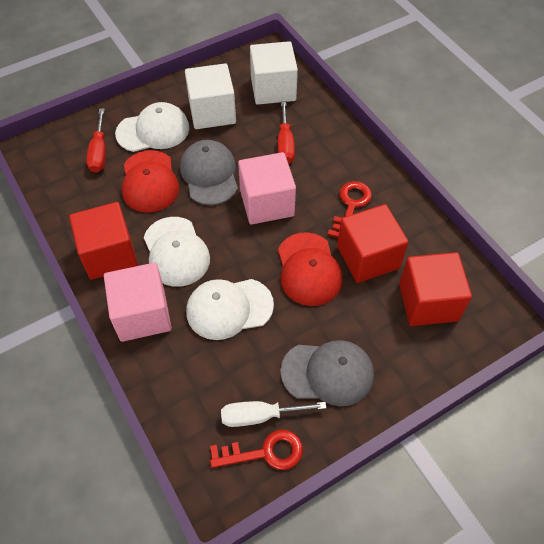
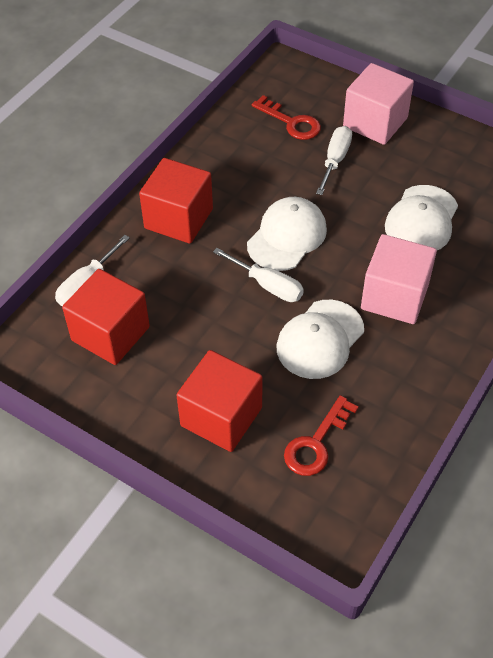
grey cap: 2 -> 0
red cap: 2 -> 0
red screwdriver: 2 -> 0
white cube: 2 -> 0
white screwdriver: 1 -> 3

